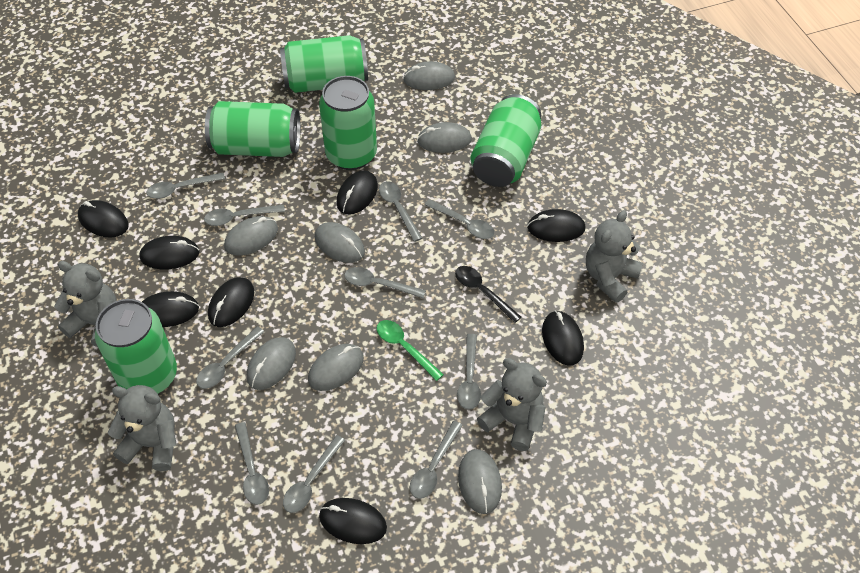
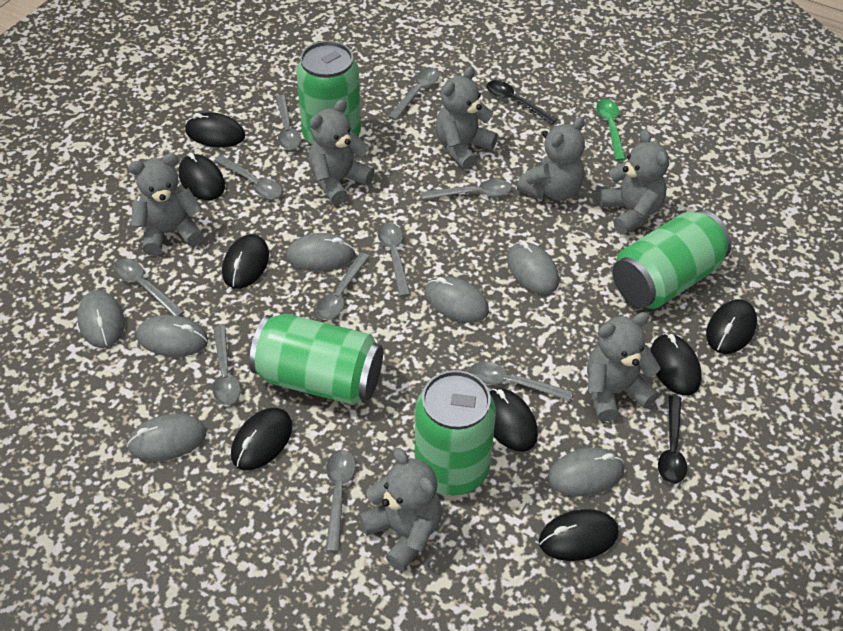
black spoon: 1 -> 2
green can: 5 -> 4
grey teddy bear: 4 -> 7

